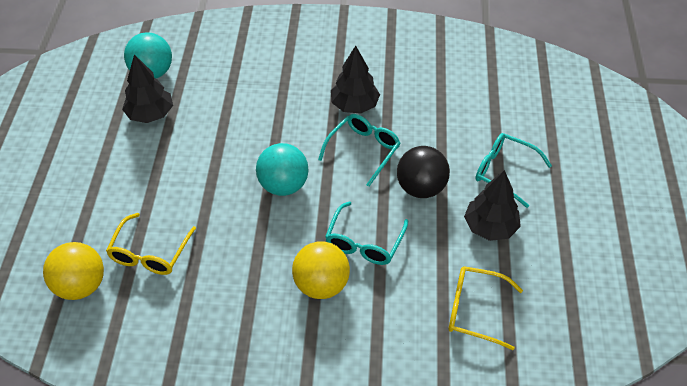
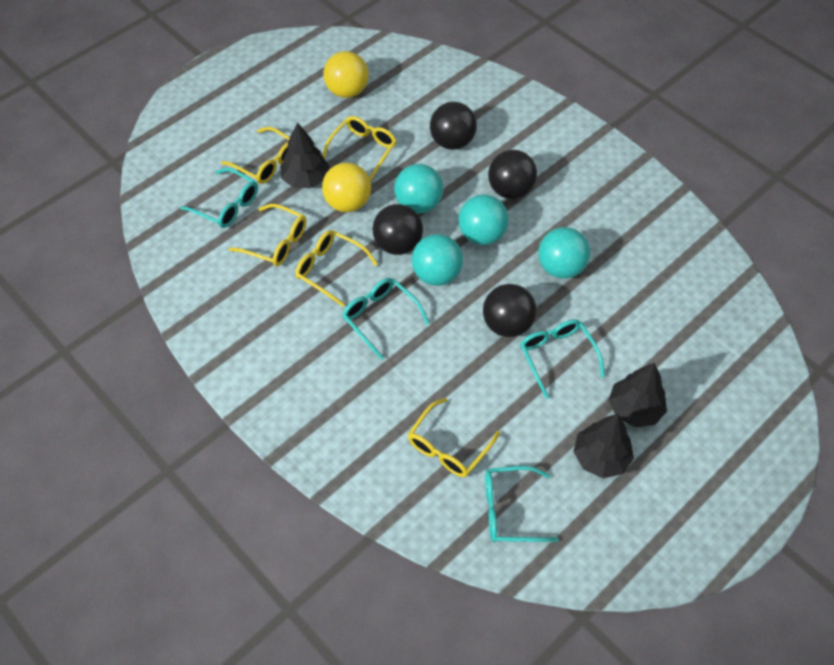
black ball: 1 -> 4
turquoise ball: 2 -> 4
turquoise glasses: 3 -> 4
yellow glasses: 2 -> 5

